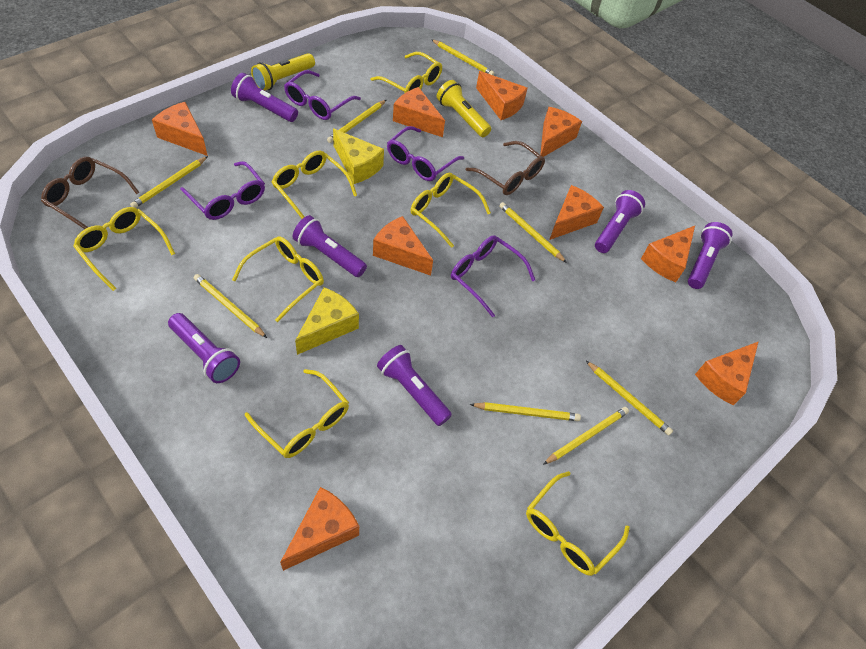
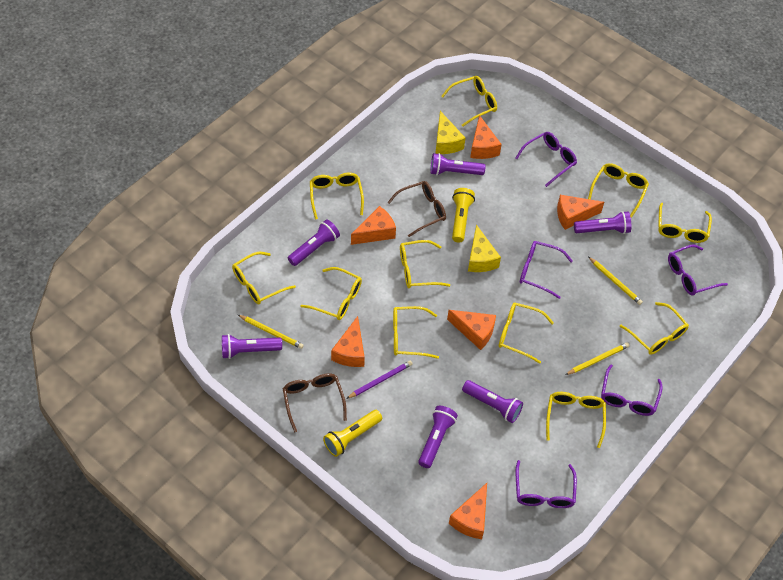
orange cheese: 9 -> 6
purple glasses: 4 -> 5
purple pencil: 0 -> 1
yellow glasses: 7 -> 11
yellow pencil: 8 -> 3

